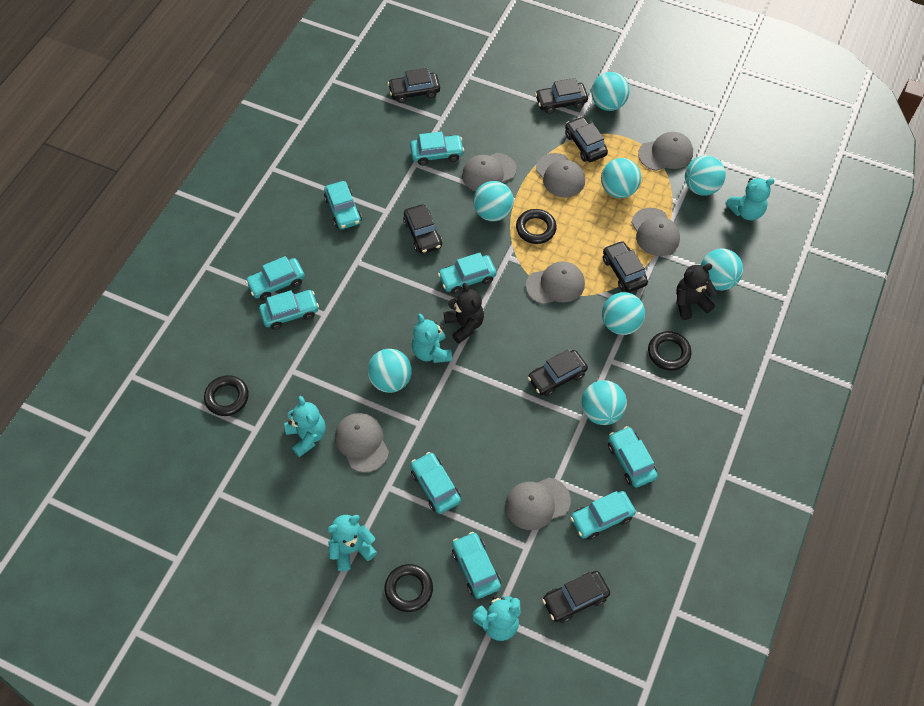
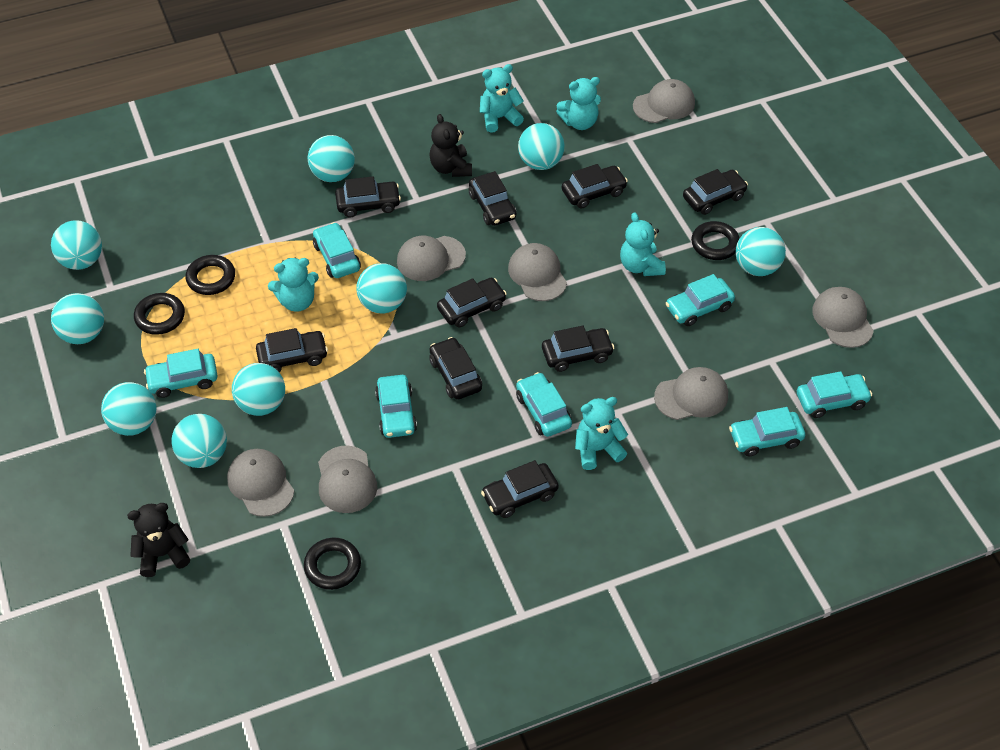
black car: 7 -> 9
turquoise ball: 8 -> 9
turquoise car: 9 -> 7

